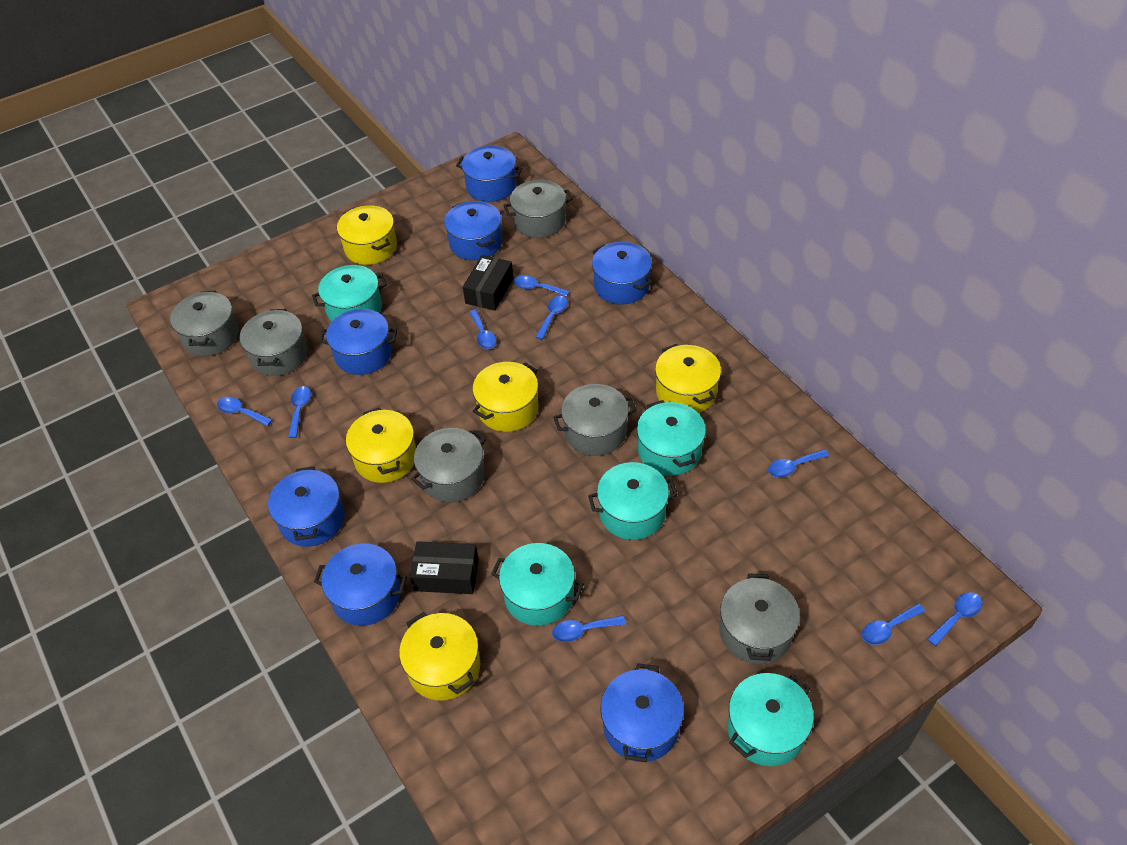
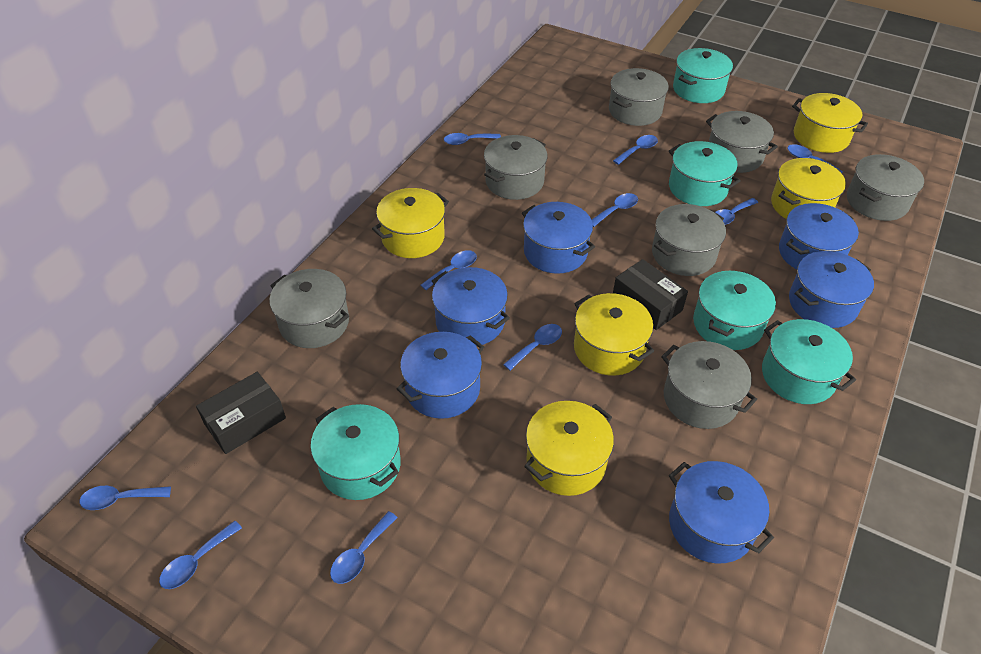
blue pot: 7 -> 6
blue spoon: 9 -> 10
grey pot: 6 -> 7

